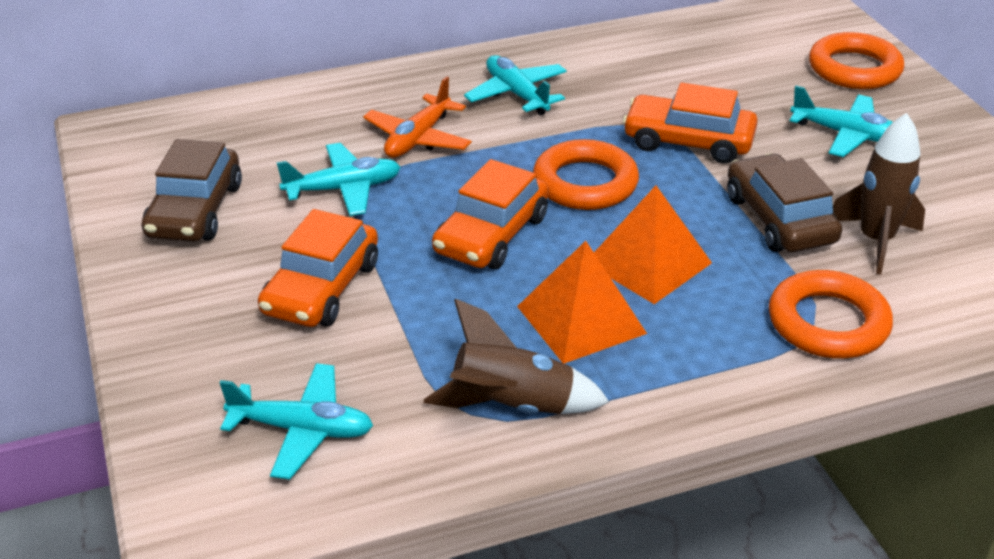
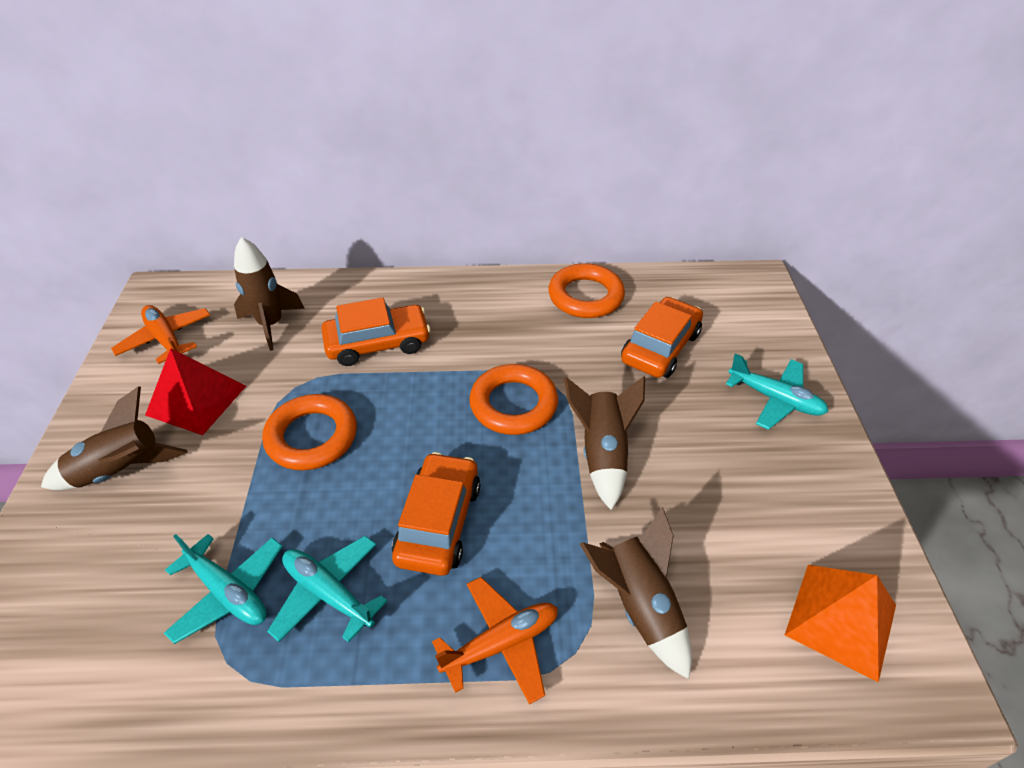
brown car: 2 -> 0
brown rocket: 2 -> 4
orange plane: 1 -> 2
orange pyramid: 2 -> 1
red pyramid: 0 -> 1
turquoise plane: 4 -> 3

